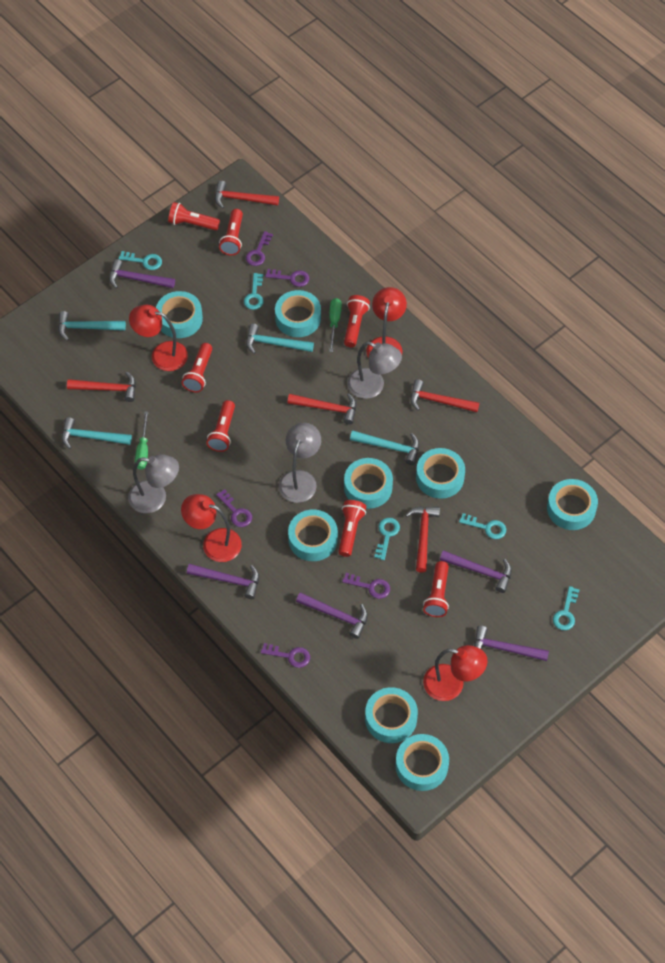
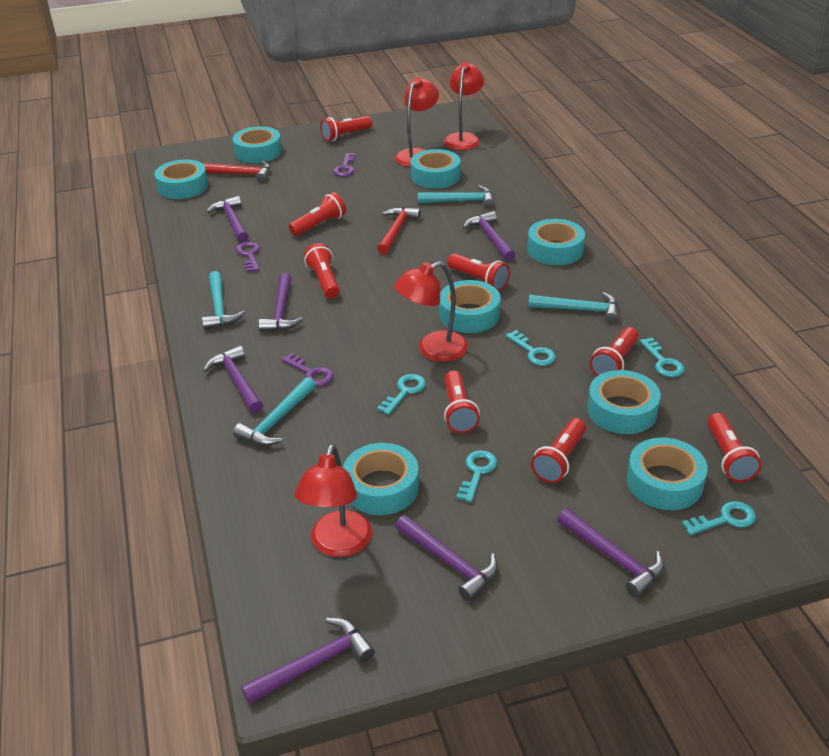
green screwdriver: 2 -> 0
grey lamp: 3 -> 0
purple hammer: 5 -> 7
purple key: 5 -> 3
red flashlight: 7 -> 8
red hammer: 5 -> 2

